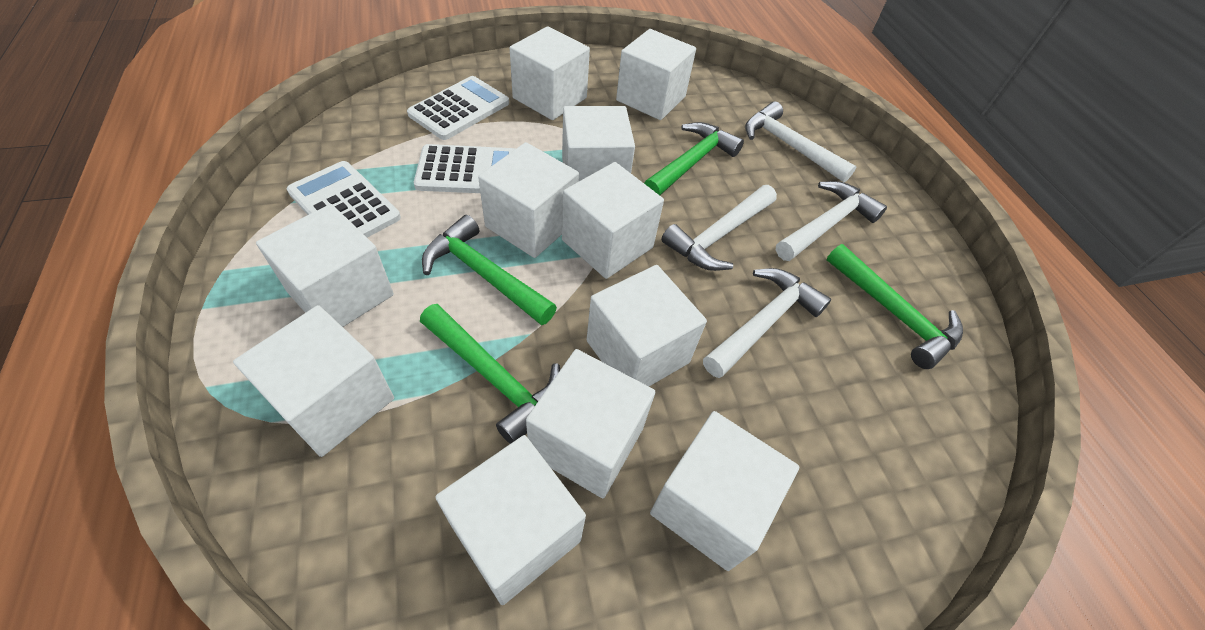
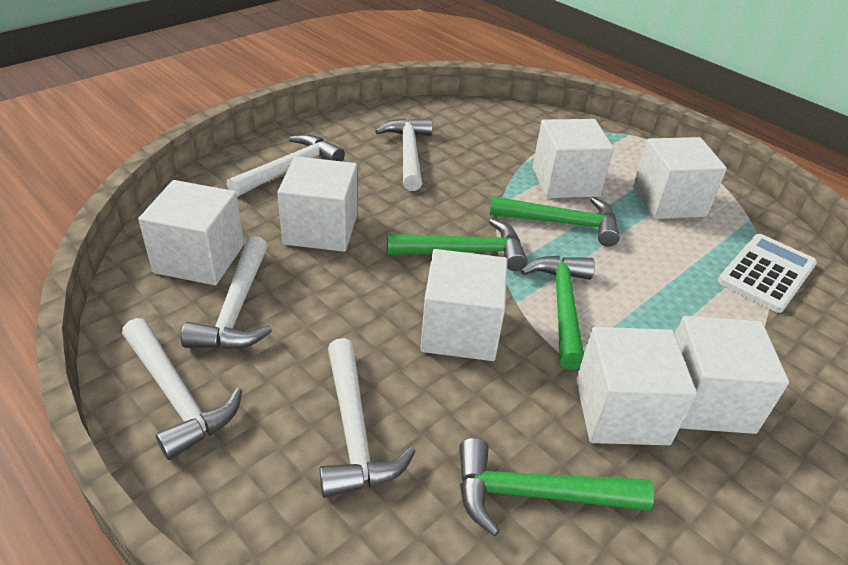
white calculator: 3 -> 1
white cube: 11 -> 7
white hammer: 4 -> 5

